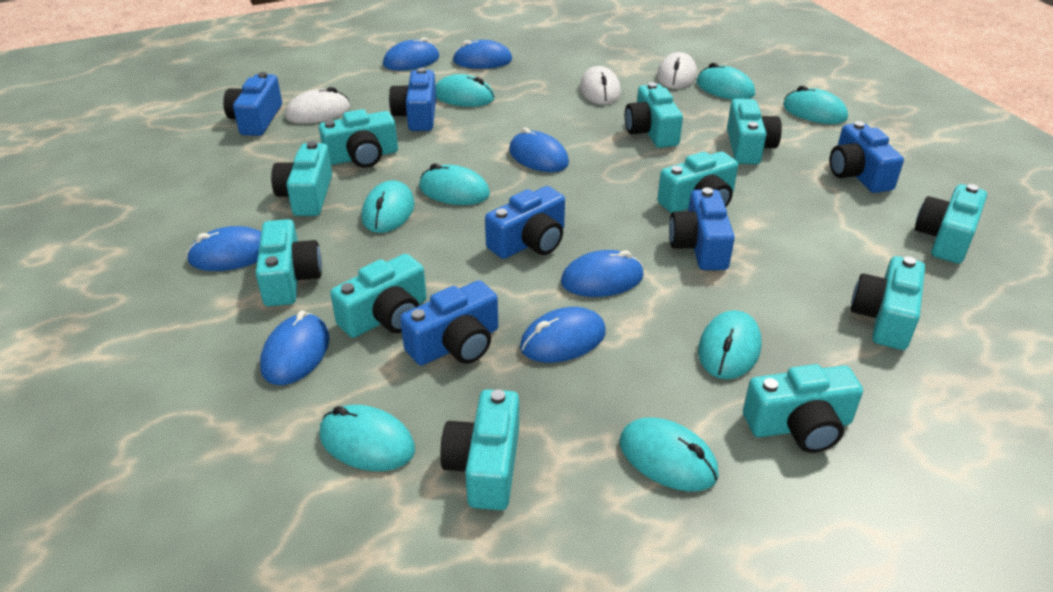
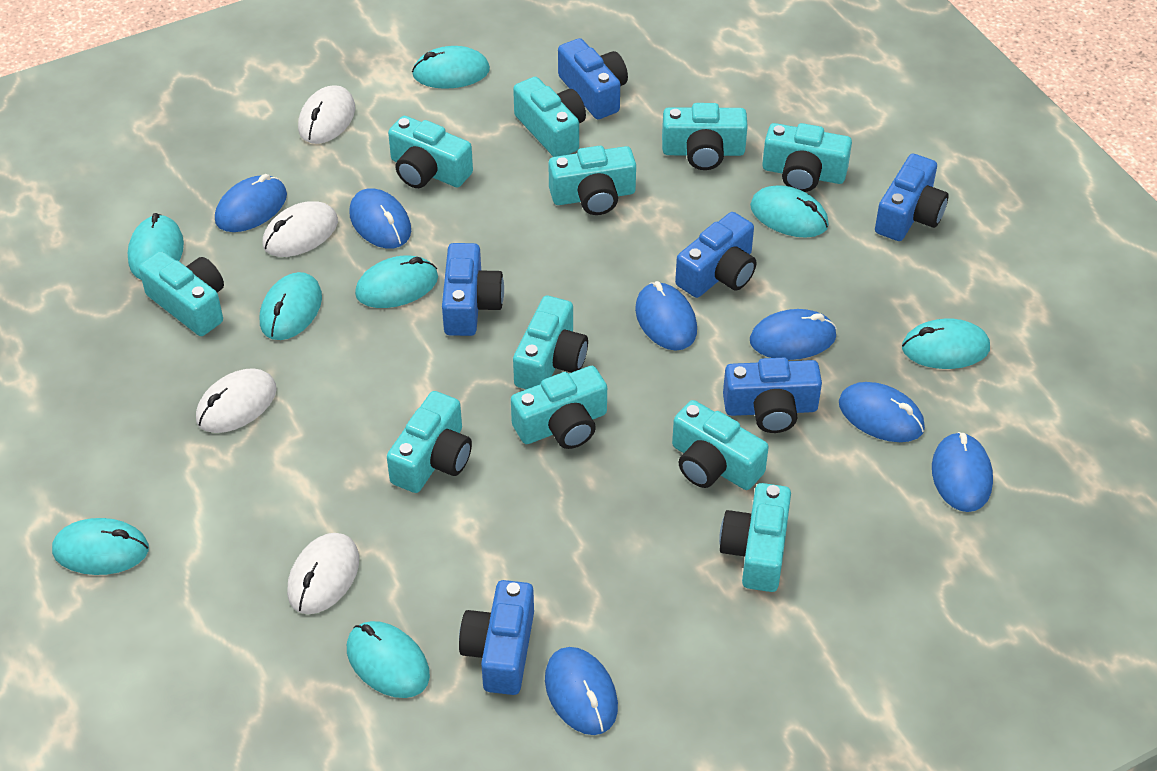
white mouse: 3 -> 4

